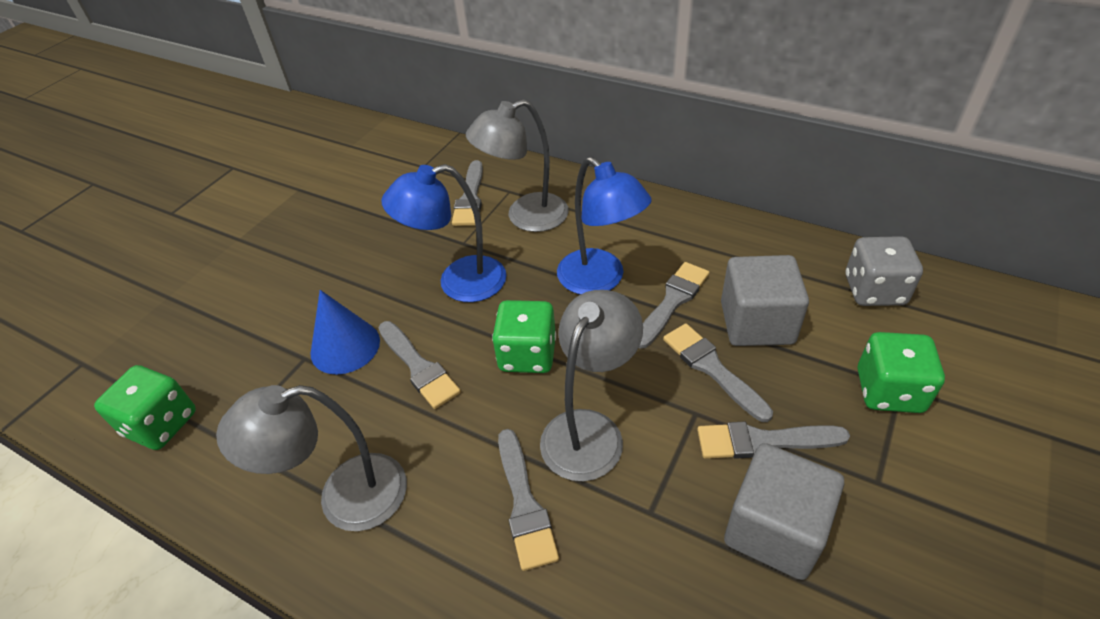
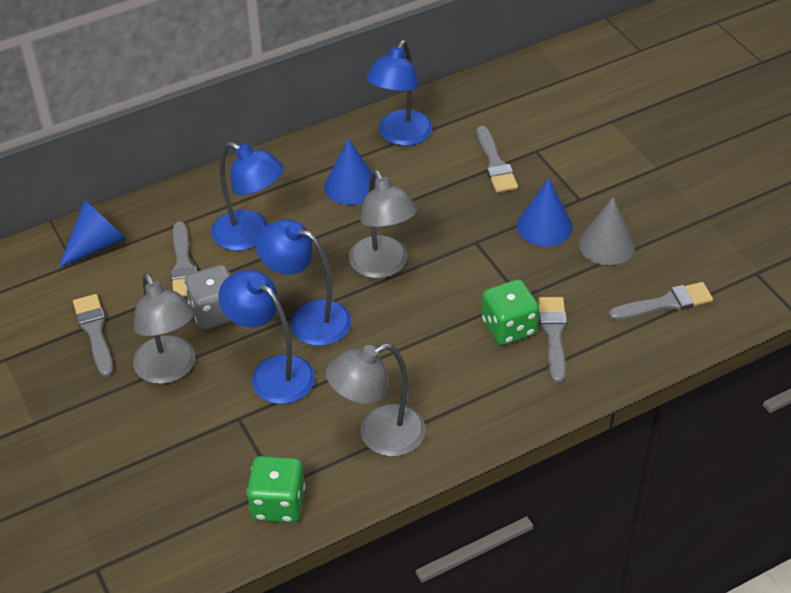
blue cone: 1 -> 3
blue lamp: 2 -> 4
green dice: 3 -> 2
grey brush: 6 -> 5
grey cone: 0 -> 1
grey cube: 2 -> 0

